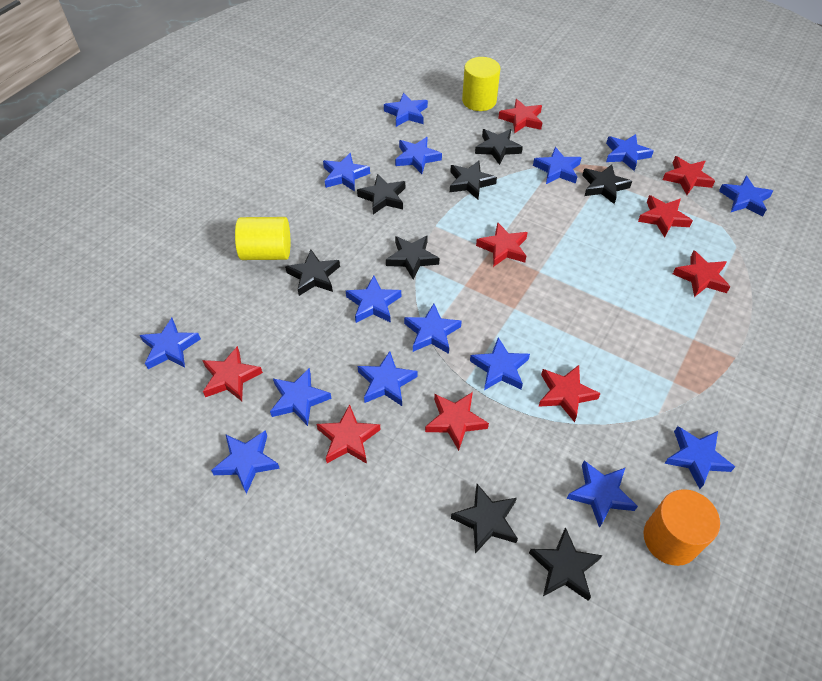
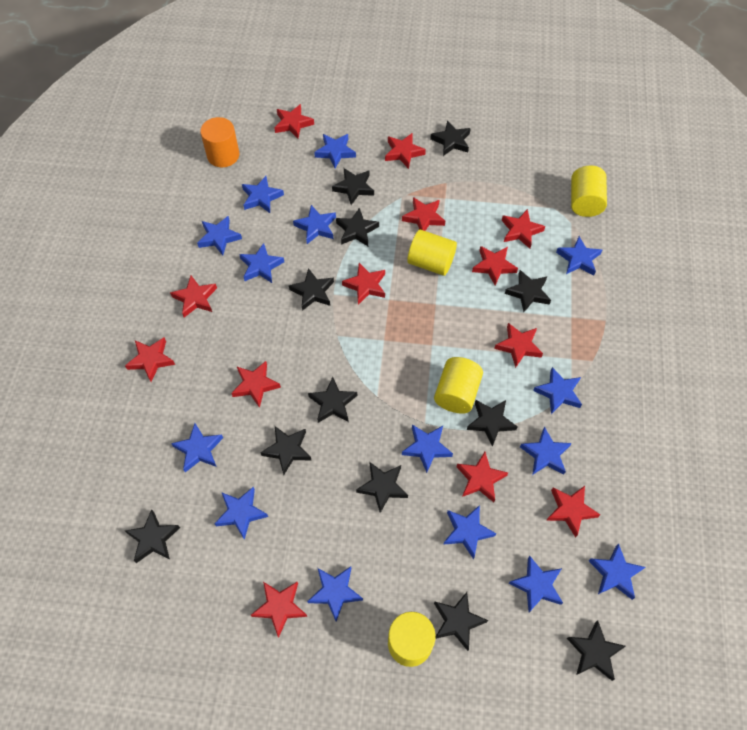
black star: 8 -> 12
red star: 9 -> 13
yellow cylinder: 2 -> 4

